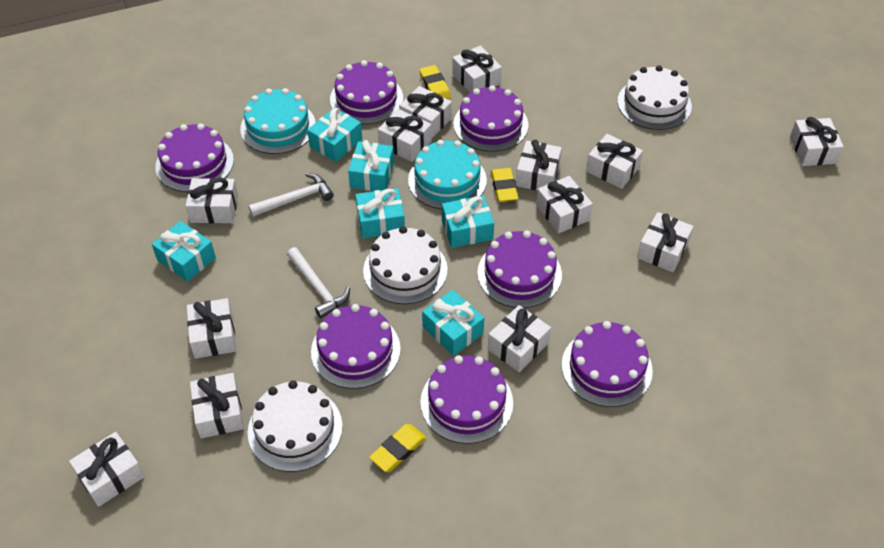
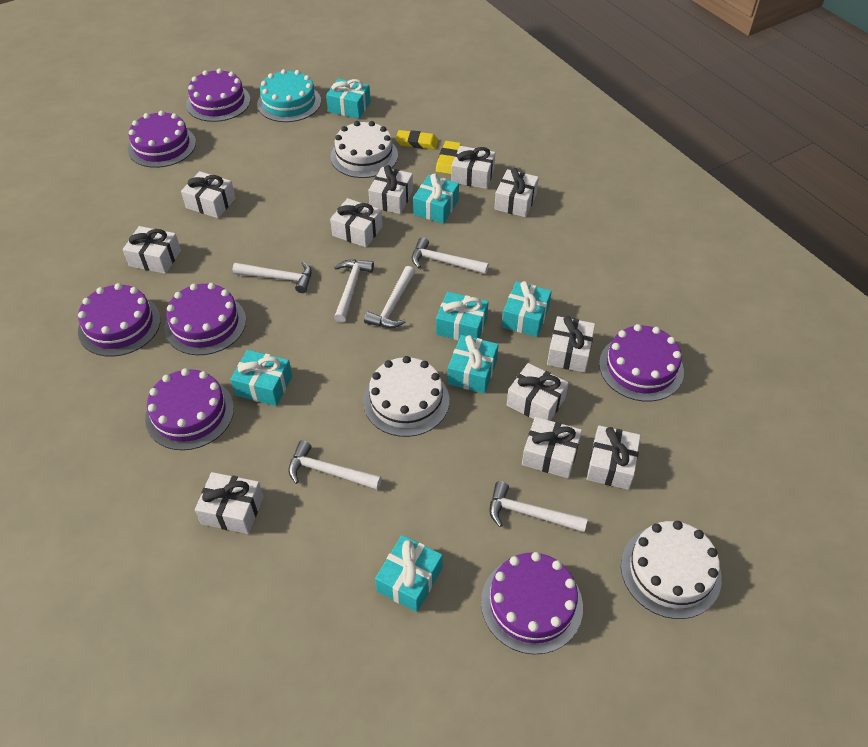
turquoise cake: 2 -> 1
turquoise gift: 6 -> 7
white gift: 13 -> 11
white hammer: 2 -> 6
yellow eraser: 3 -> 2

